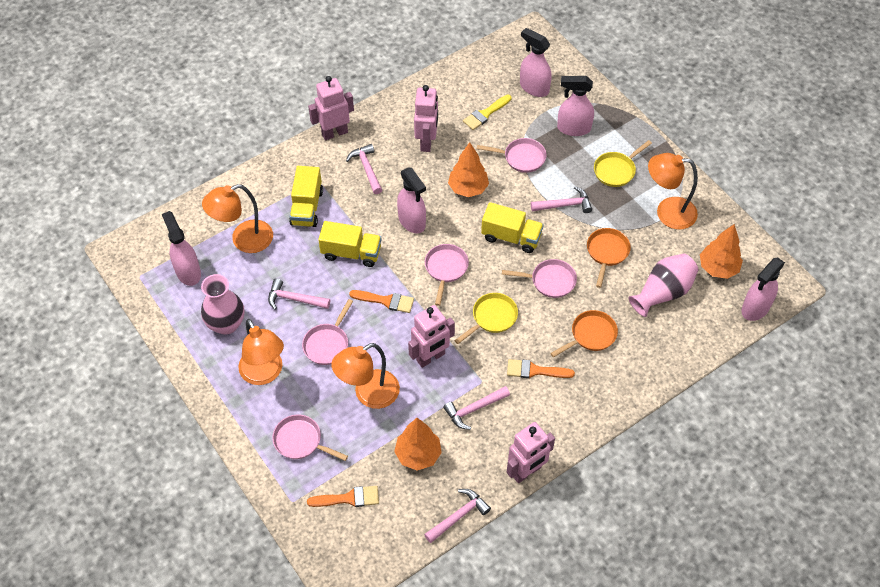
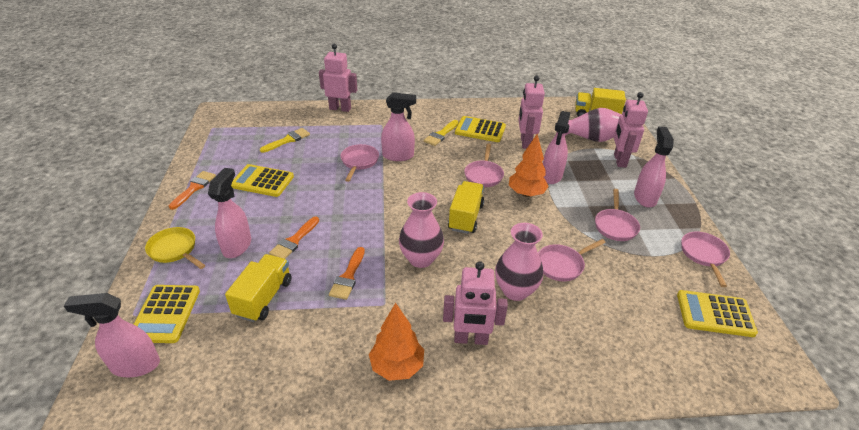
orange lamp: 4 -> 0
orange pan: 2 -> 0
orange tree: 3 -> 2
pink hammer: 5 -> 0
pink vase: 2 -> 3
yellow brush: 1 -> 2
yellow calculator: 0 -> 4
yellow pan: 2 -> 1

